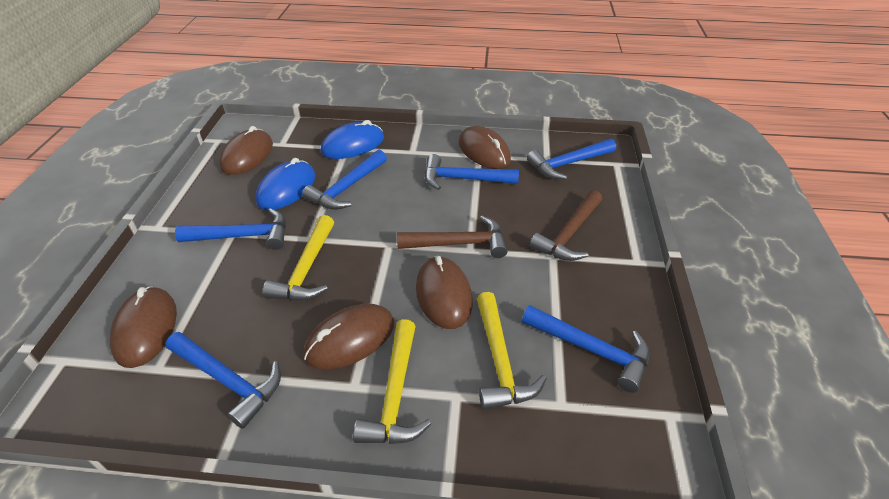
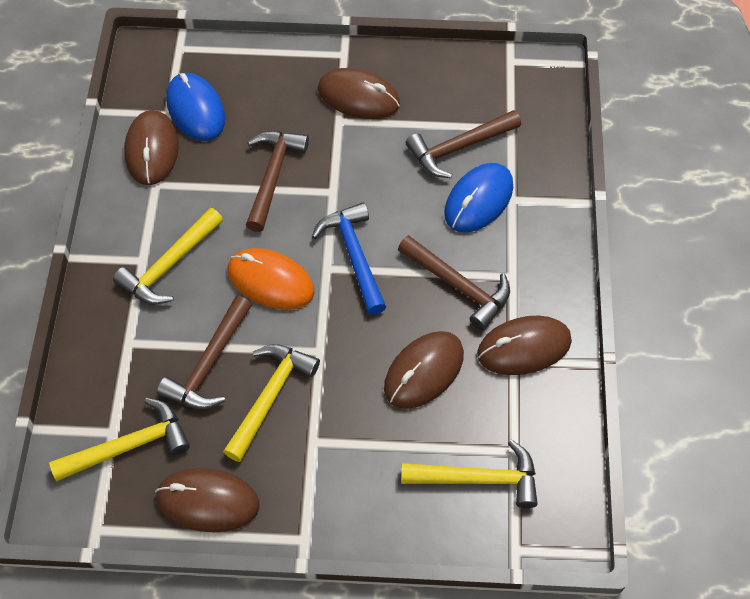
blue hammer: 6 -> 1
brown hammer: 2 -> 4
orange mouse: 0 -> 1
yellow hammer: 3 -> 4

